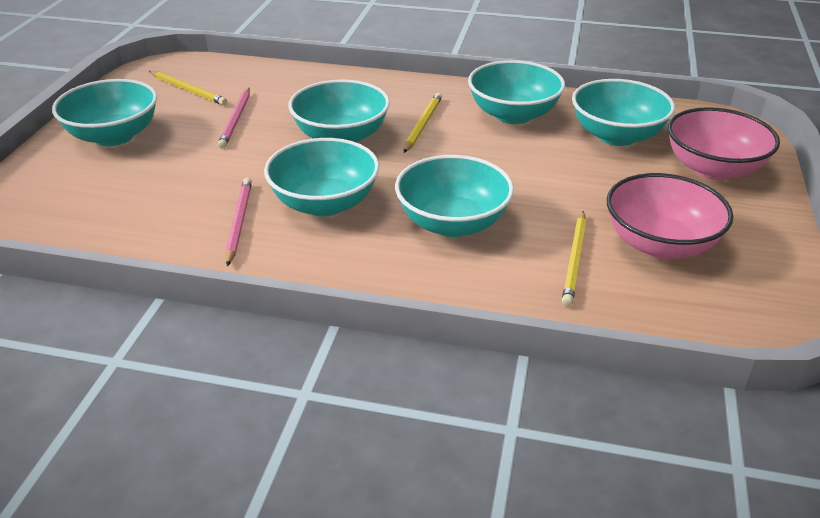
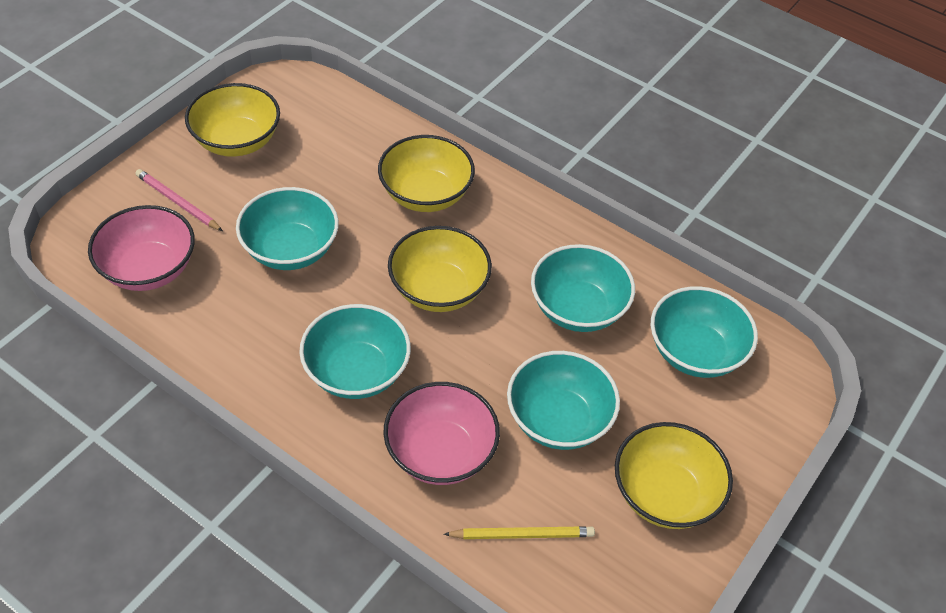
pink pencil: 2 -> 1
turquoise bowl: 6 -> 5
yellow bowl: 0 -> 4
yellow pencil: 3 -> 1

